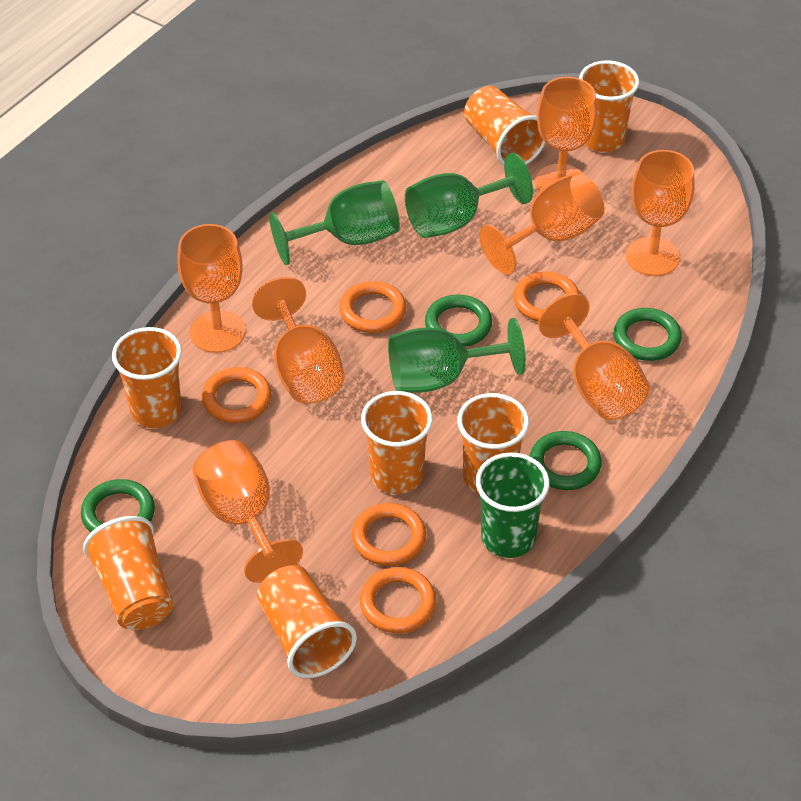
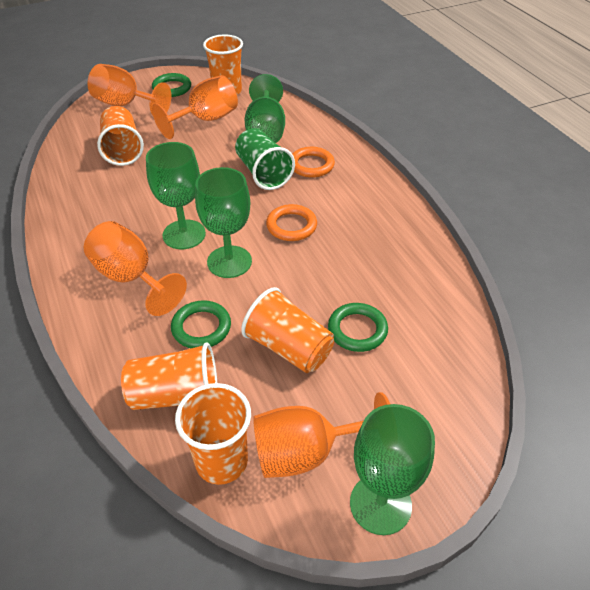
green goblet: 3 -> 4
green ring: 4 -> 3
orange cup: 7 -> 5
orange goblet: 7 -> 4
orange ring: 5 -> 2

